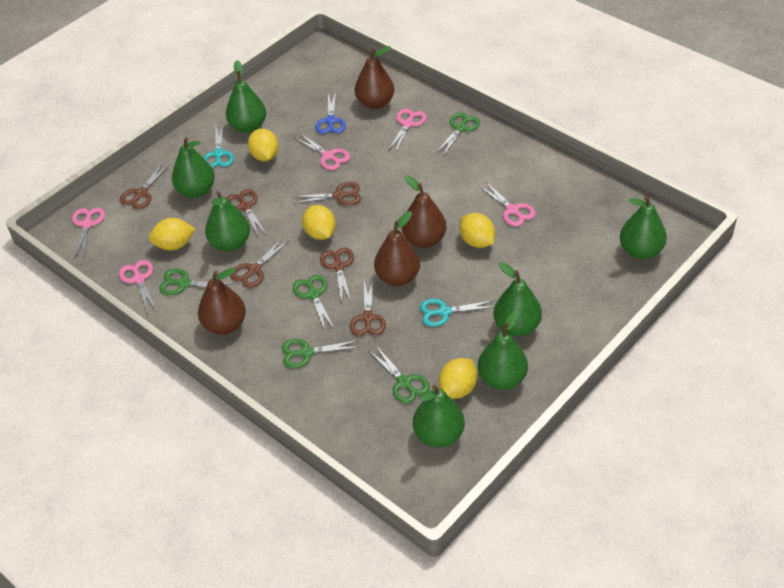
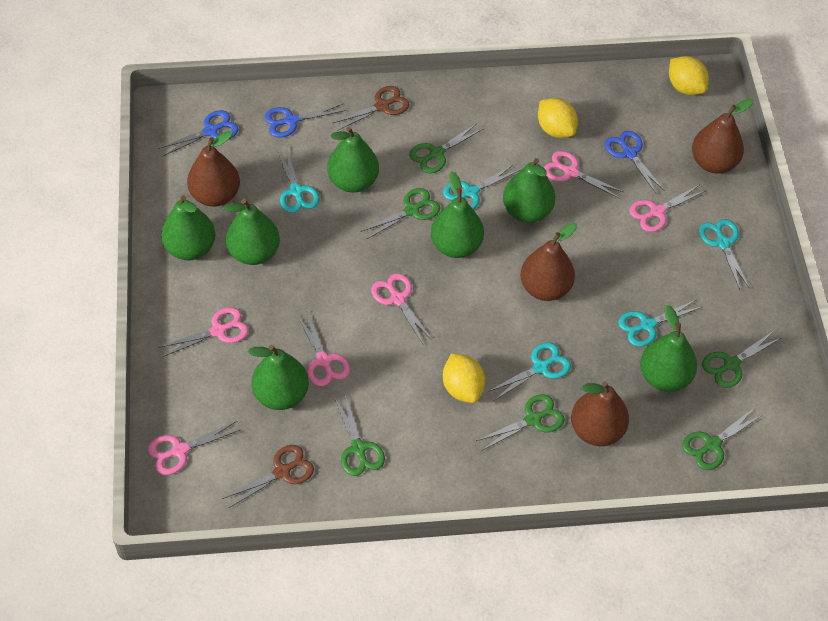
blue scissors: 1 -> 3
brown scissors: 6 -> 2
green scissors: 5 -> 6
pink scissors: 5 -> 6
turquoise scissors: 2 -> 5
yellow lemon: 5 -> 3

